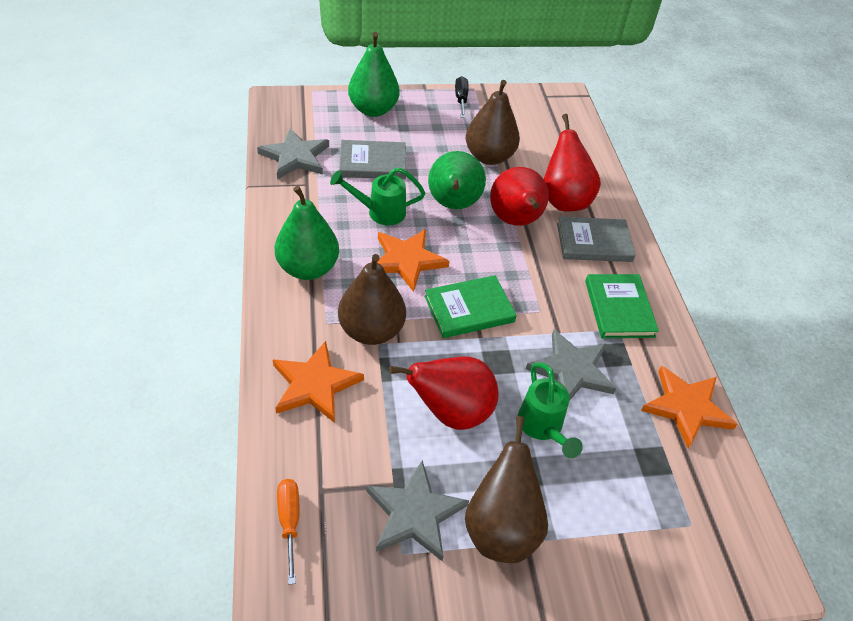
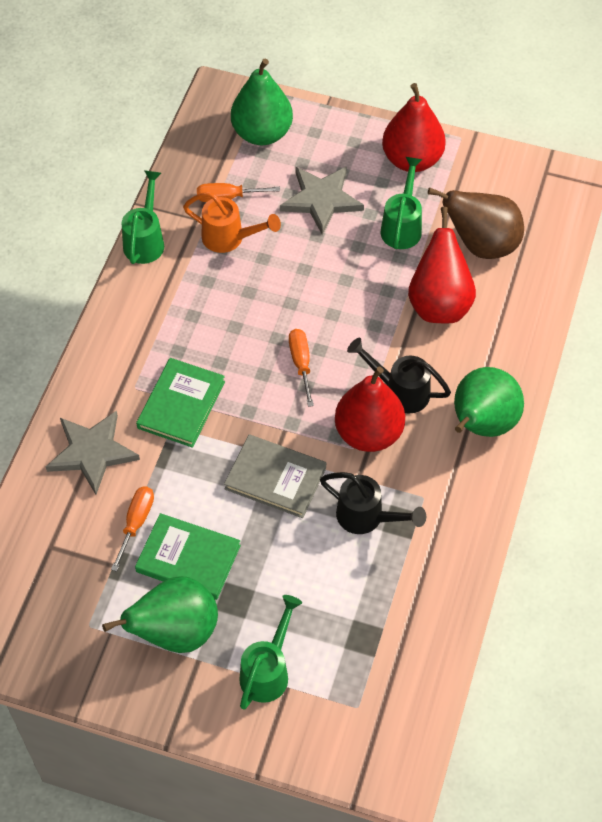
black screwdriver: 1 -> 0
black watering can: 0 -> 2
brown pear: 3 -> 1
green watering can: 2 -> 3
grey book: 2 -> 1
grey star: 3 -> 2
orange screwdriver: 1 -> 3
orange star: 3 -> 0
orange watering can: 0 -> 1

